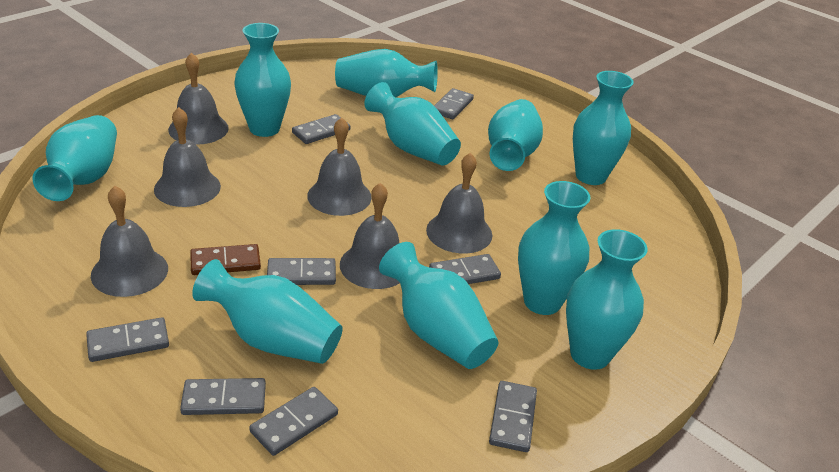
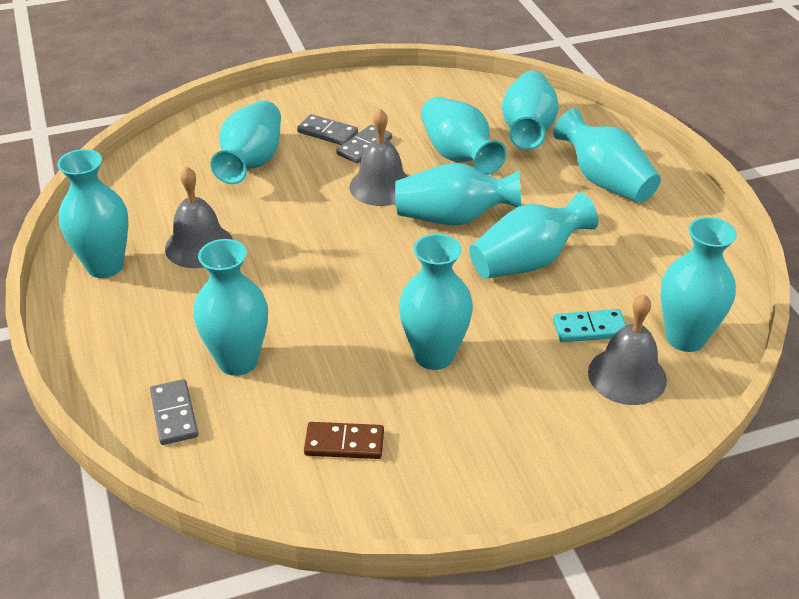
grey bell: 6 -> 3
grey domino: 8 -> 3
turquoise domino: 0 -> 1

